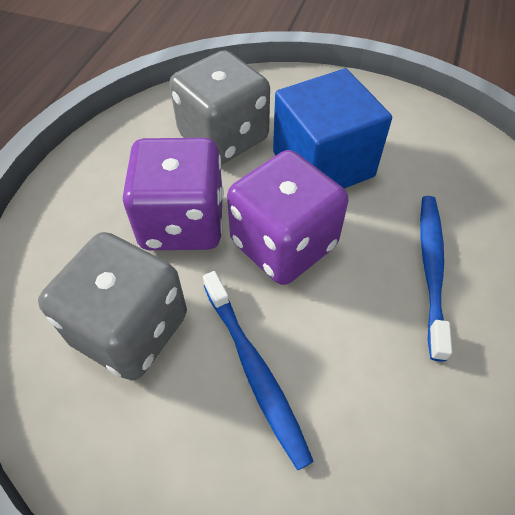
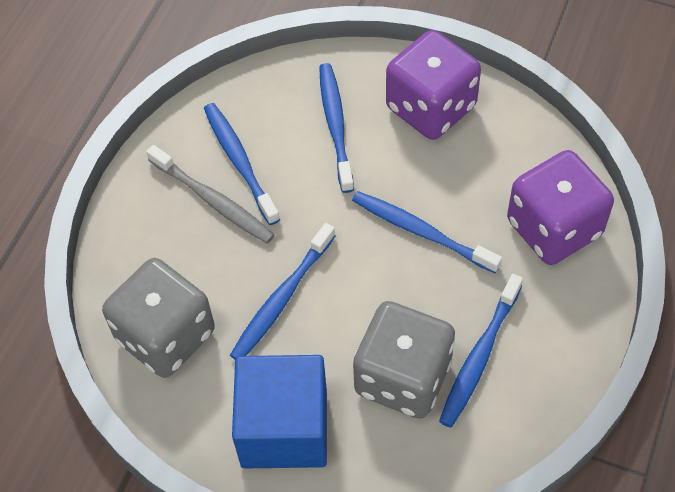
blue toothbrush: 2 -> 5
grey toothbrush: 0 -> 1

